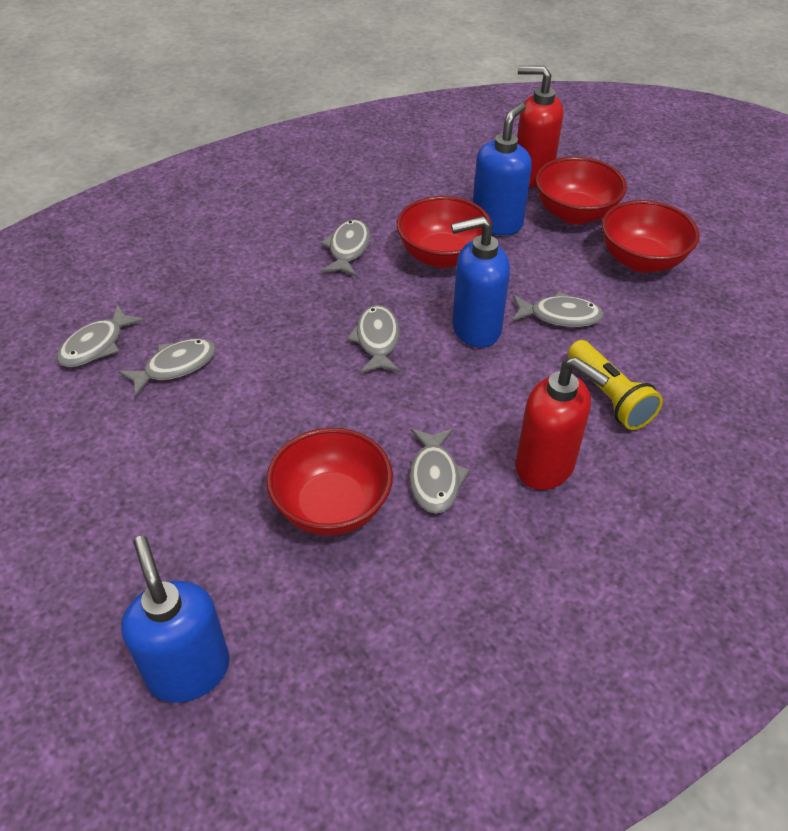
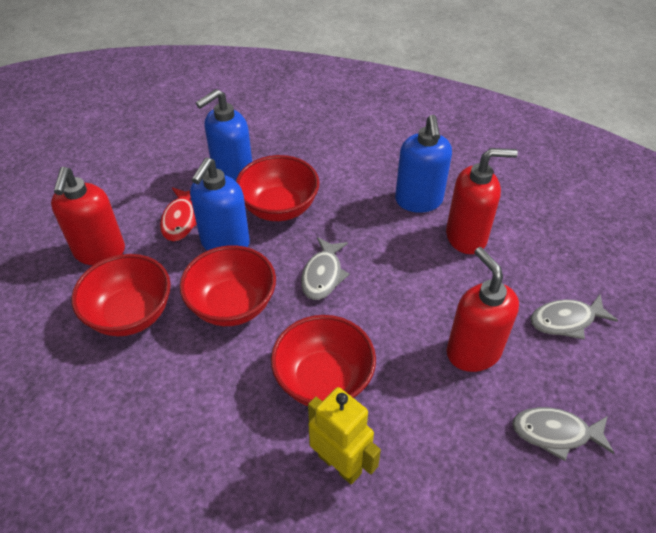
grey fish: 6 -> 3
red fish: 0 -> 1
red soap dispenser: 2 -> 3
yellow flashlight: 1 -> 0
yellow robot: 0 -> 1

